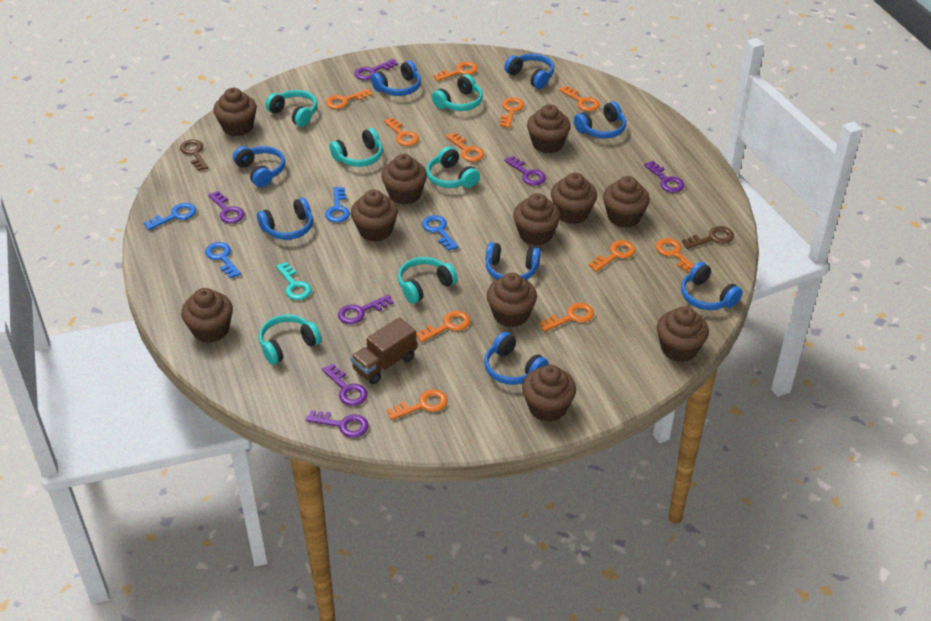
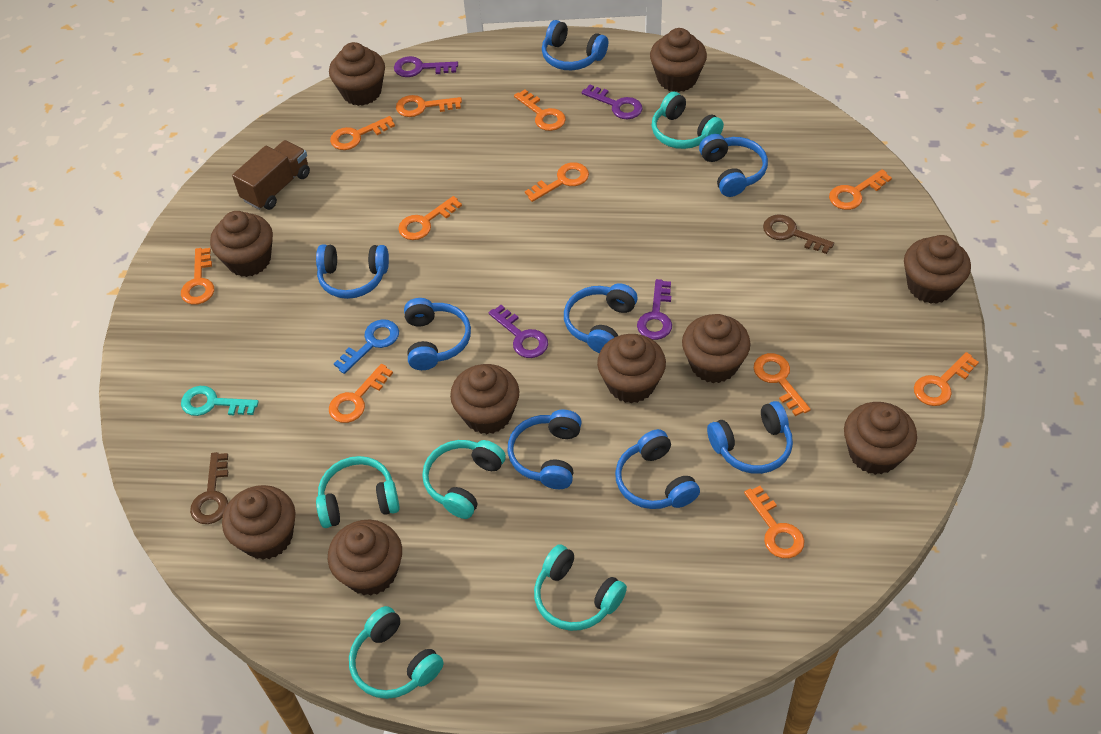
blue key: 4 -> 1
brown cupcake: 11 -> 10
purple key: 7 -> 4
turquoise headphones: 6 -> 5

